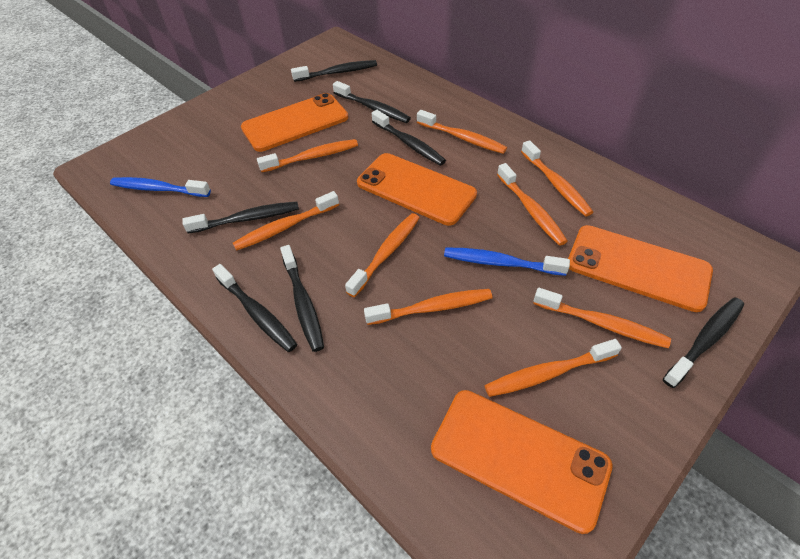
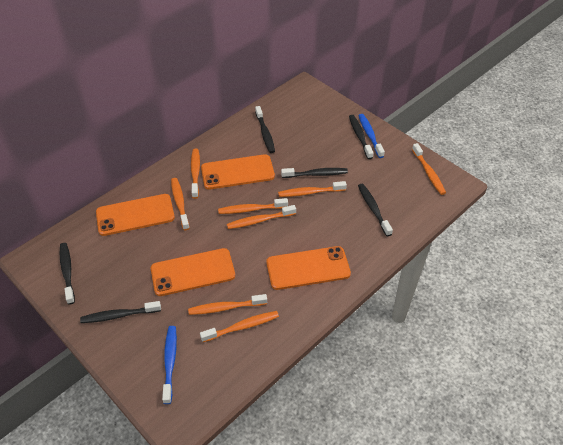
black toothbrush: 7 -> 6
orange toothbrush: 9 -> 8

